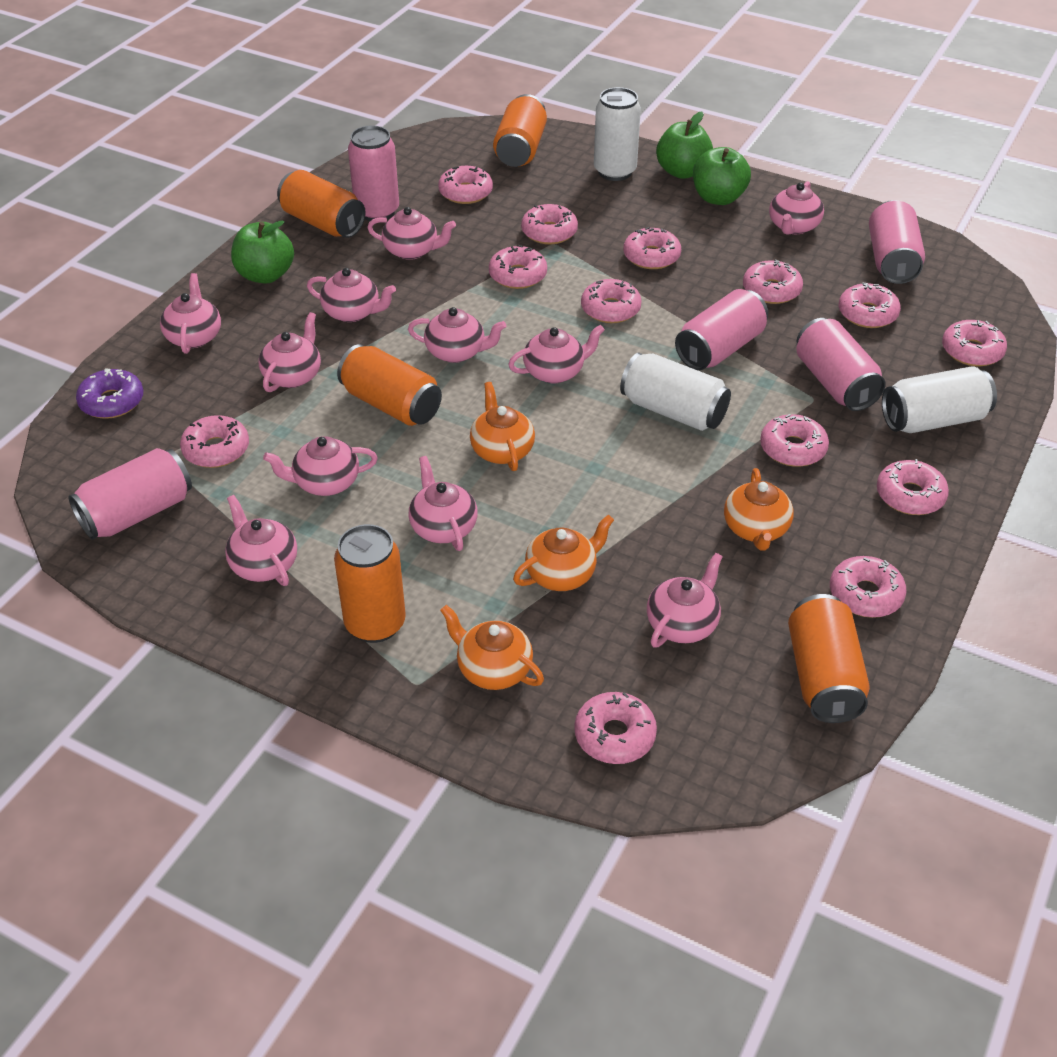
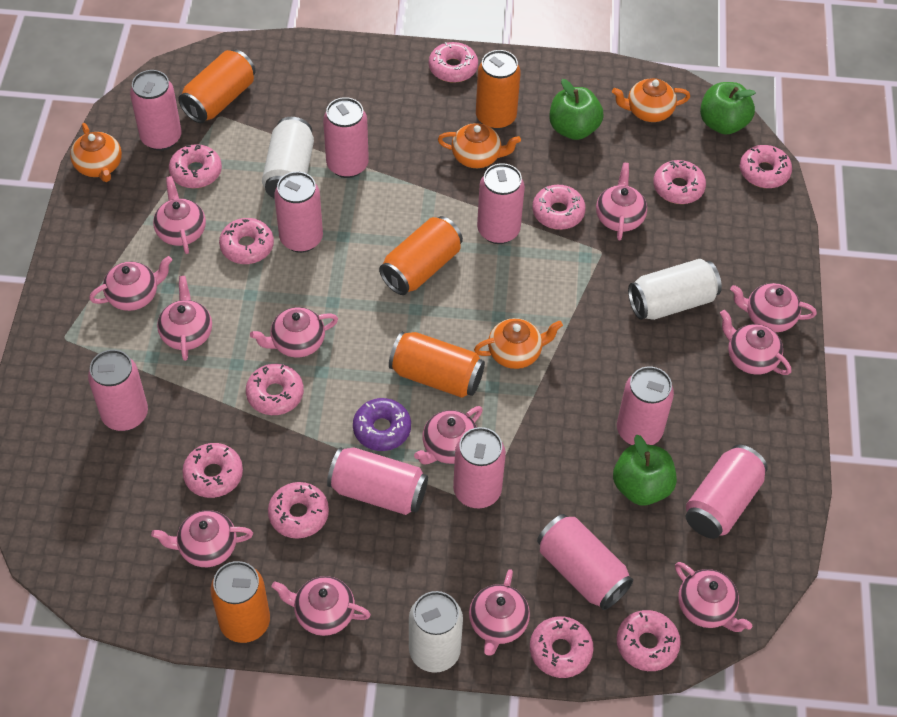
pink can: 5 -> 10
pink donut: 13 -> 11
pink teapot: 11 -> 12

